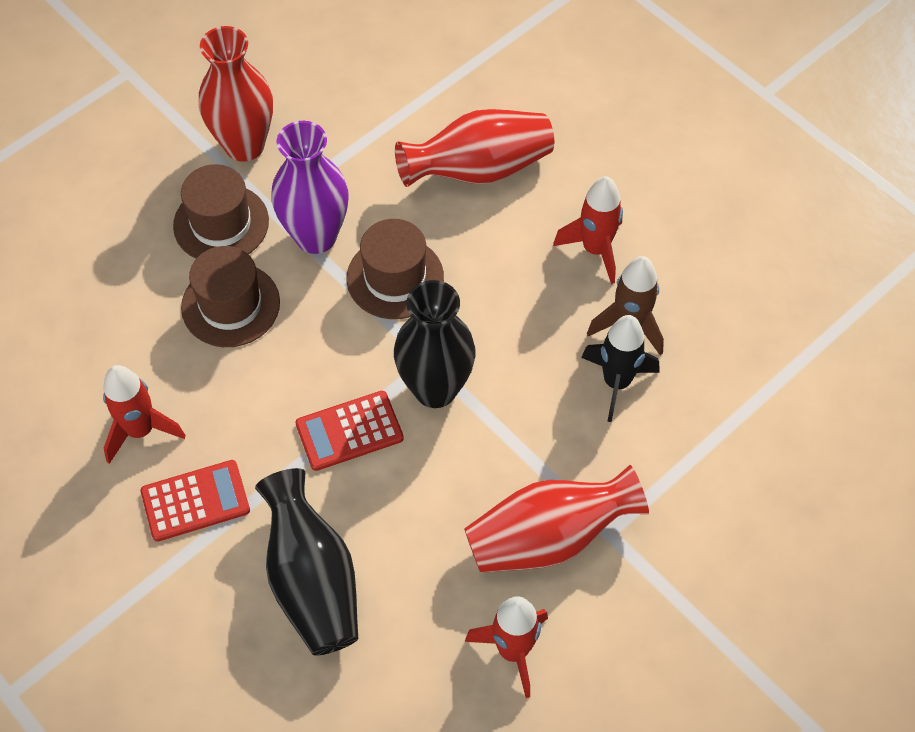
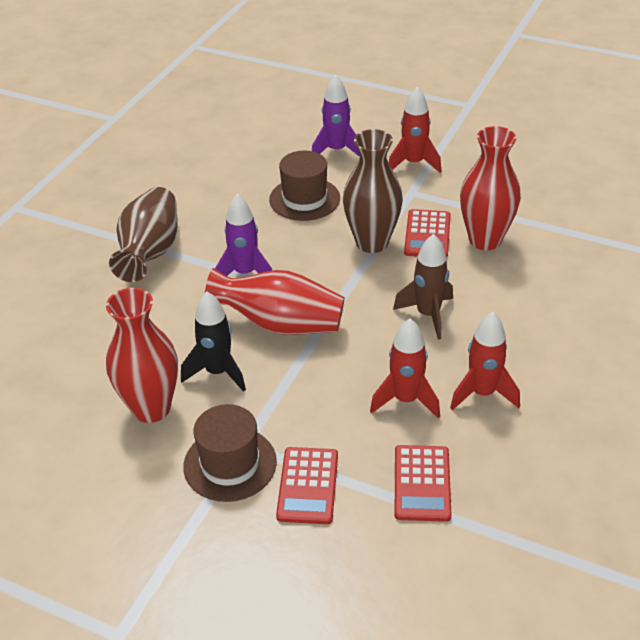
black vase: 2 -> 0
brown hat: 3 -> 2
brown vase: 0 -> 2
purple rocket: 0 -> 2
purple vase: 1 -> 0
red calculator: 2 -> 3

